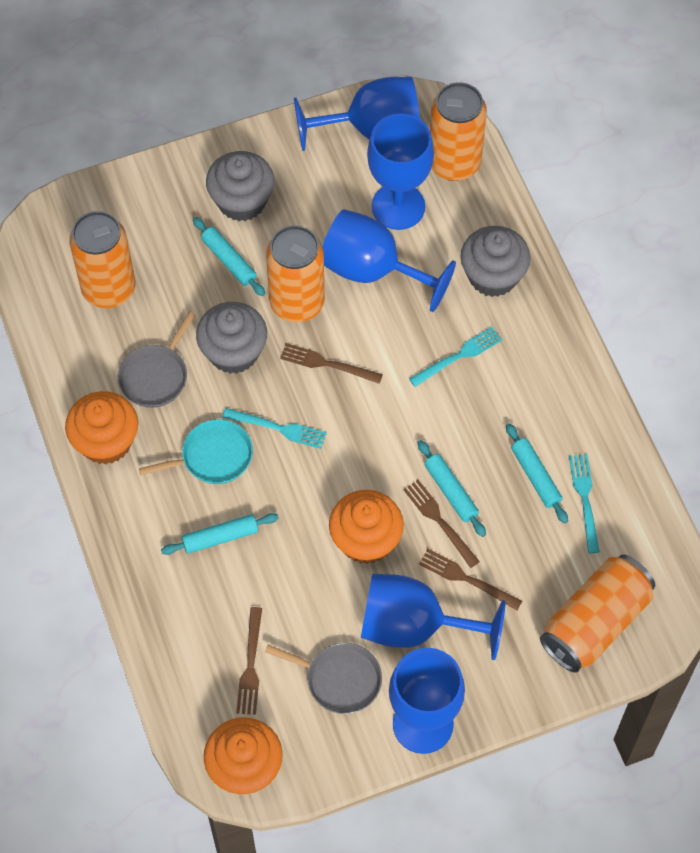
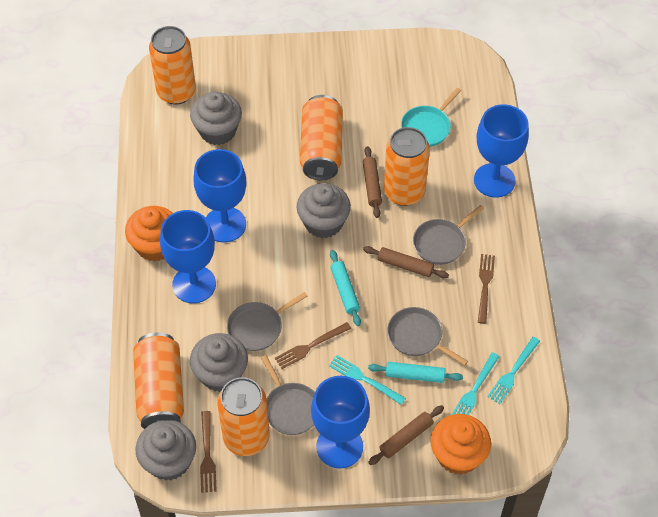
blue goblet: 5 -> 4
brown fork: 4 -> 3
brown rolling pin: 0 -> 3
grey cupcake: 3 -> 4
grey pan: 2 -> 4
orange can: 4 -> 5
orange cupcake: 3 -> 2
turquoise rolling pin: 4 -> 2

